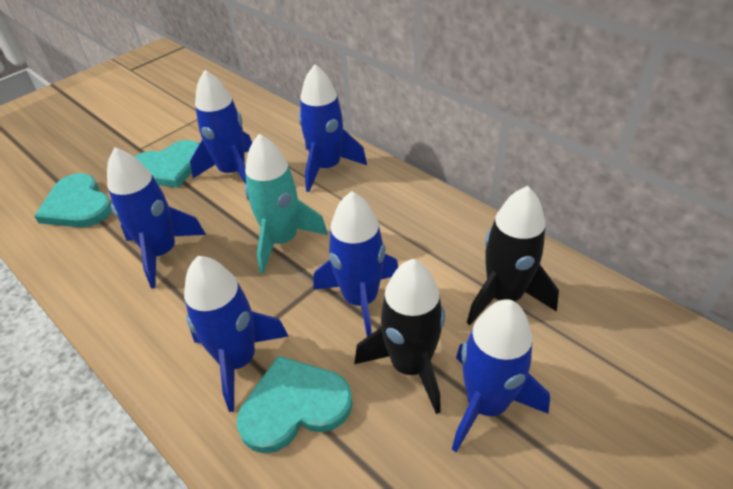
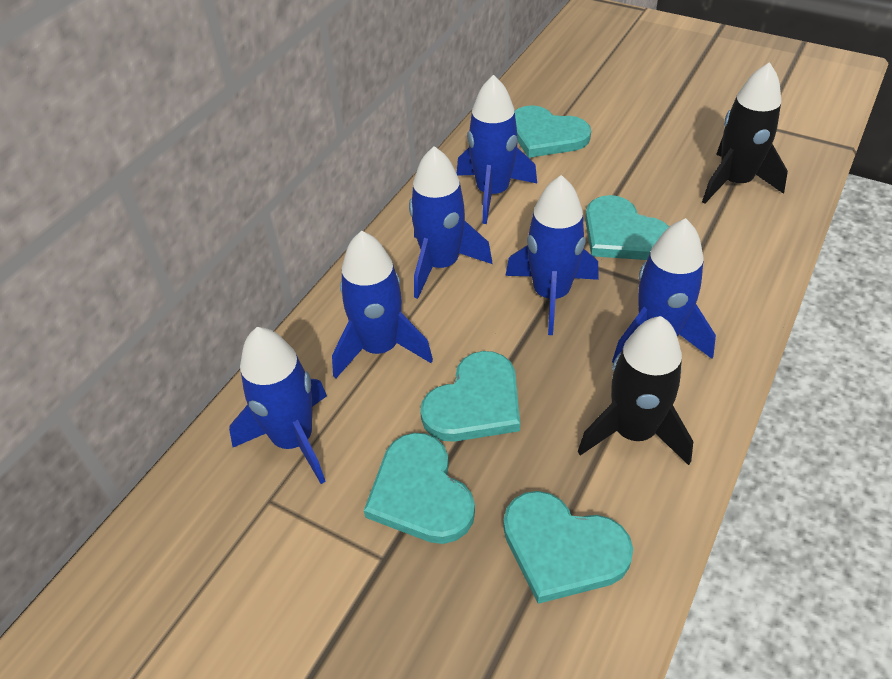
turquoise heart: 3 -> 5
turquoise rocket: 1 -> 0

